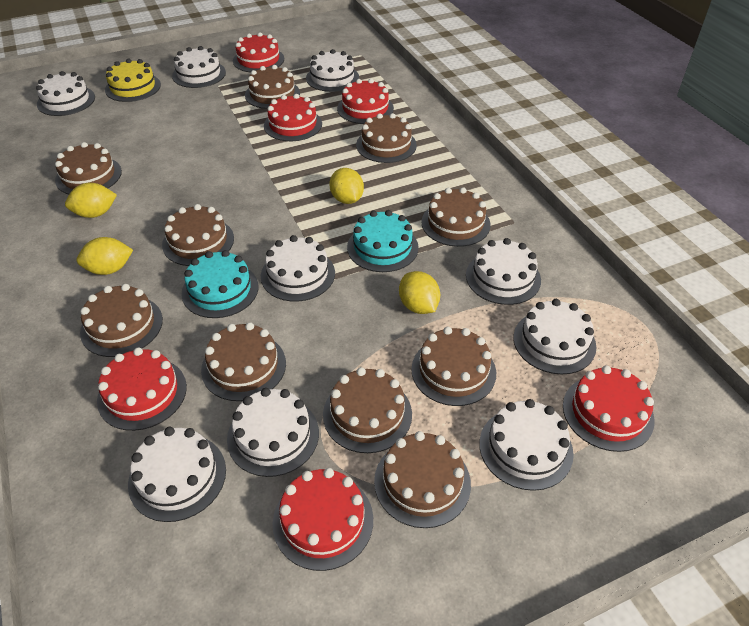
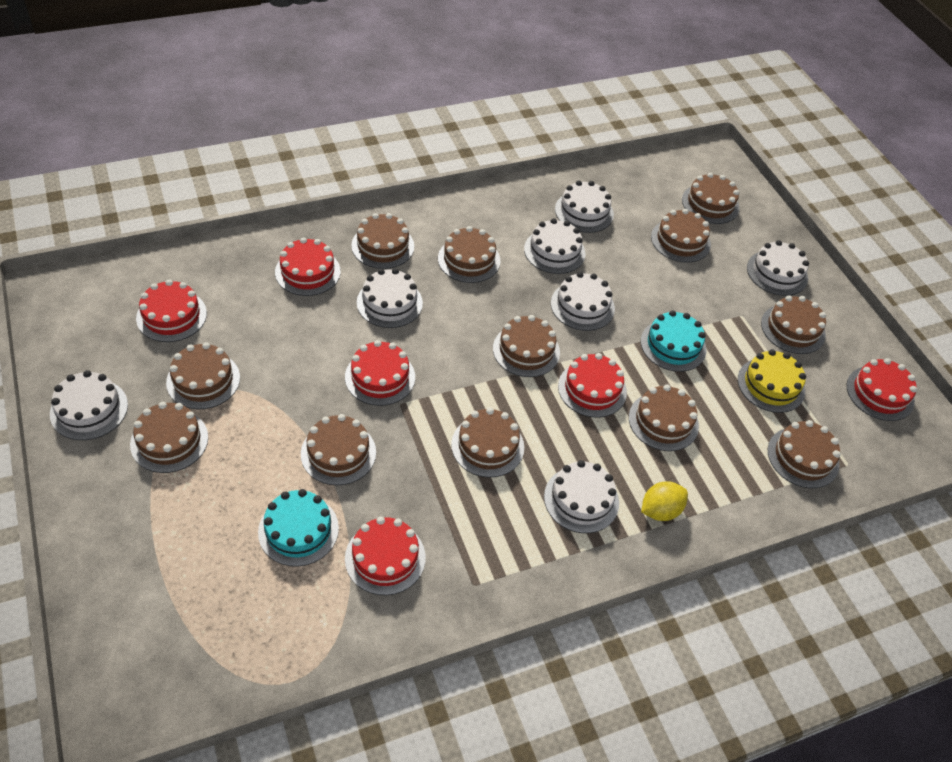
brown cake: 10 -> 12
white cake: 9 -> 7
yellow lemon: 4 -> 1

